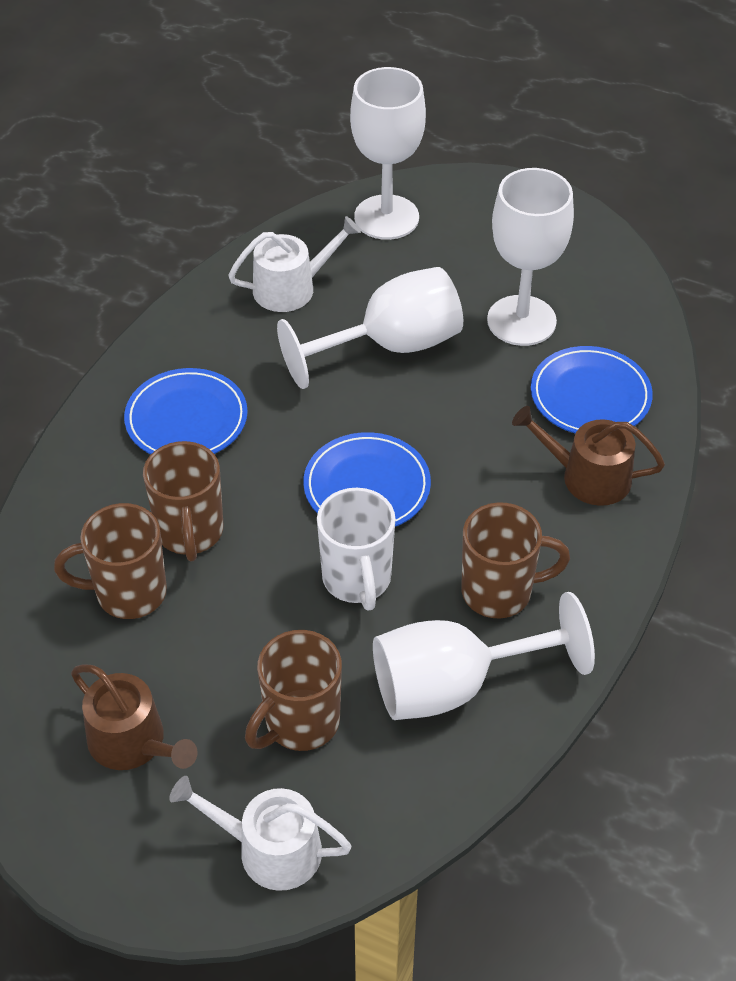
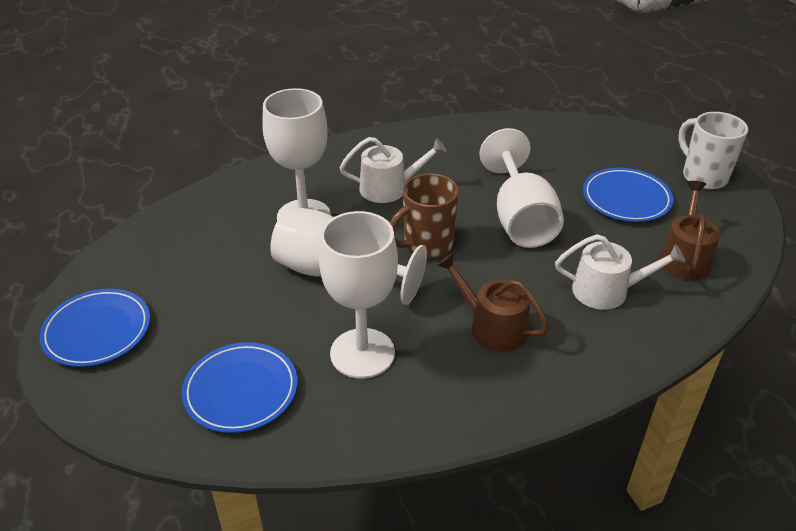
brown mug: 4 -> 1

